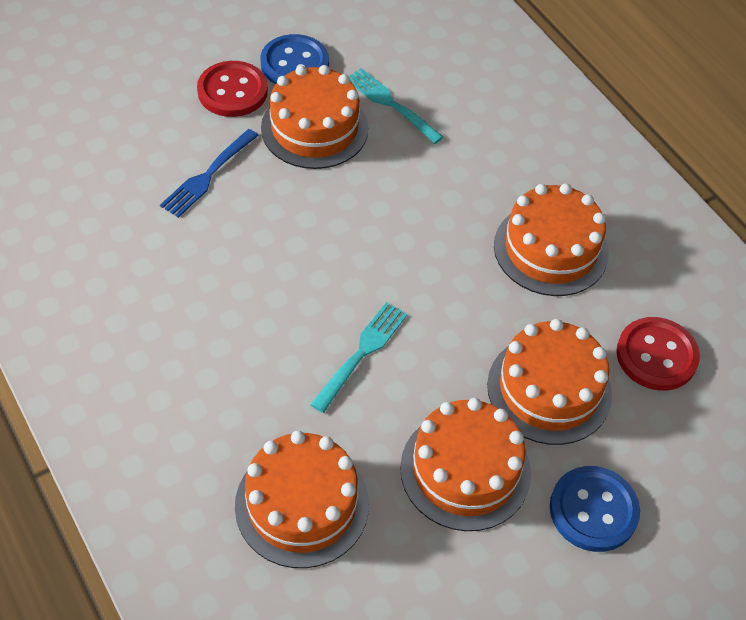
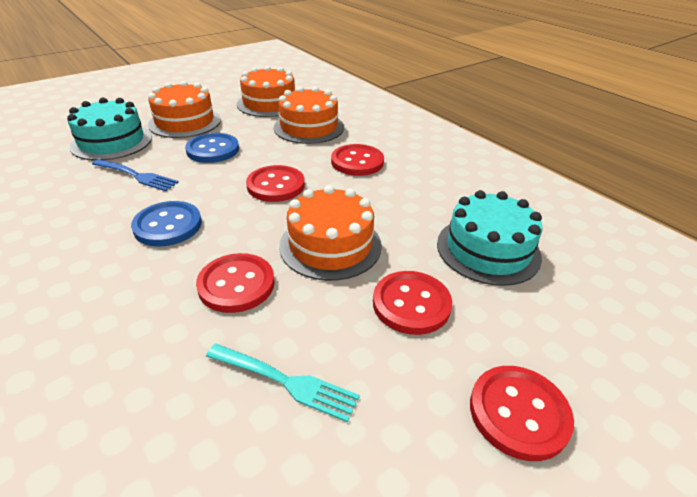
orange cake: 5 -> 4
red button: 2 -> 5
turquoise cake: 0 -> 2
turquoise fork: 2 -> 1

